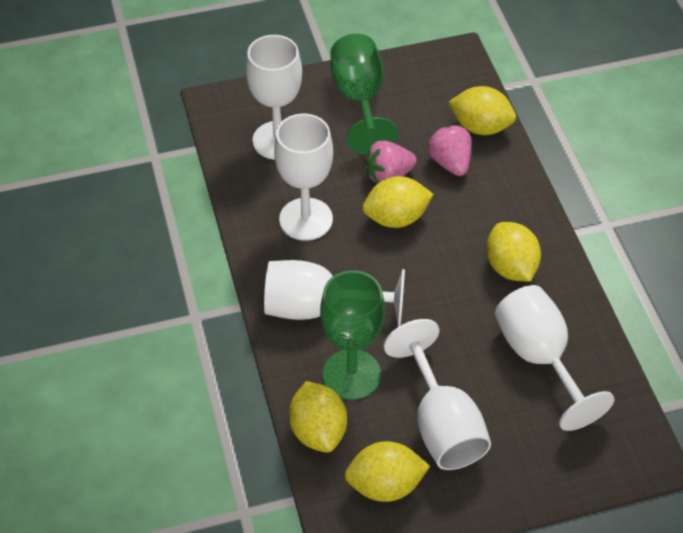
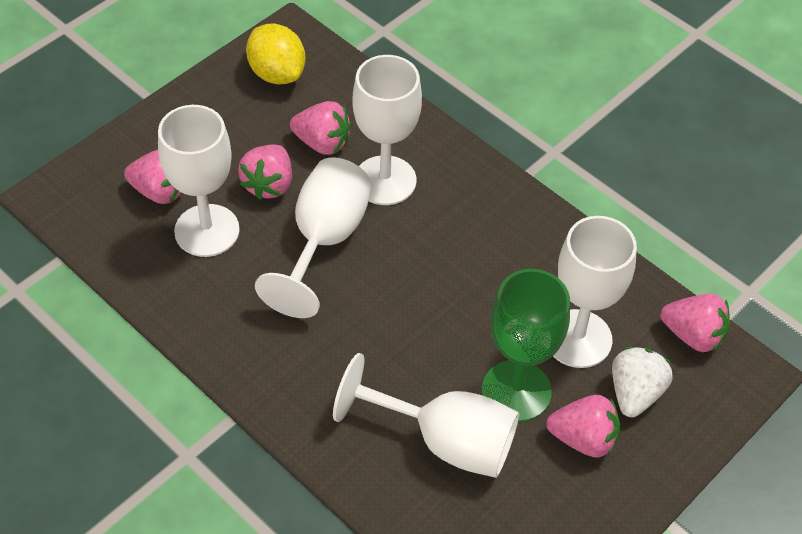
green goblet: 2 -> 1
pink strawberry: 2 -> 5
white strawberry: 0 -> 1
yellow lemon: 5 -> 1

